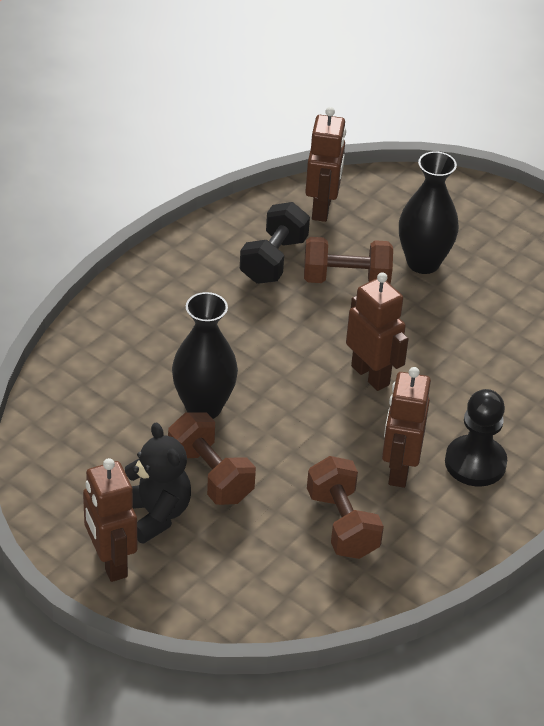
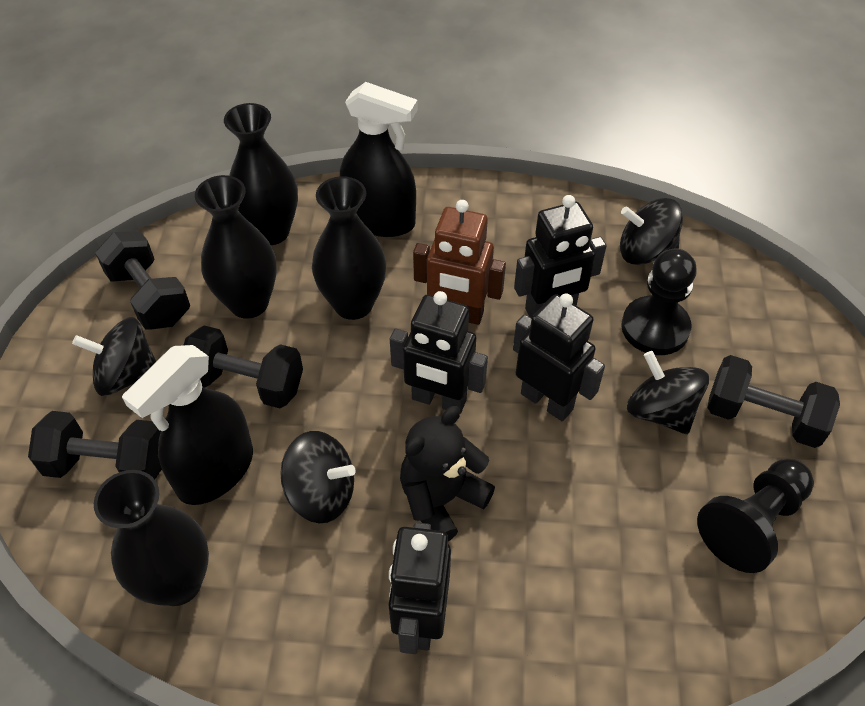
black dumbbell: 1 -> 4
black pawn: 1 -> 2
black robot: 0 -> 4
black spinning top: 0 -> 4
black spray bottle: 0 -> 2
black vase: 2 -> 4
brown dumbbell: 3 -> 0
brown robot: 4 -> 1

